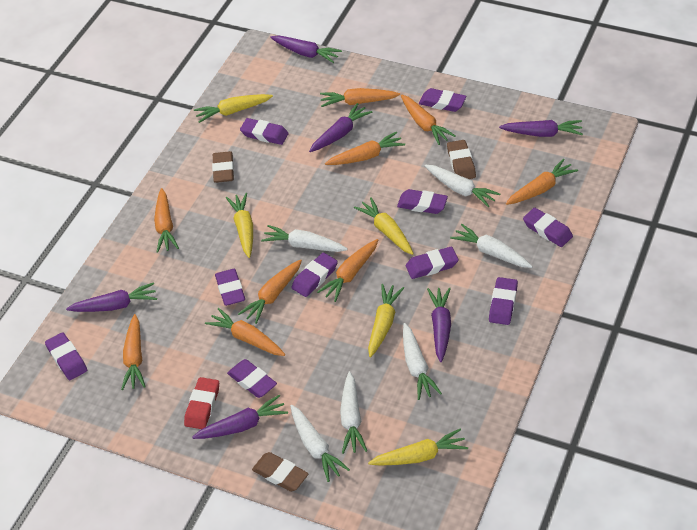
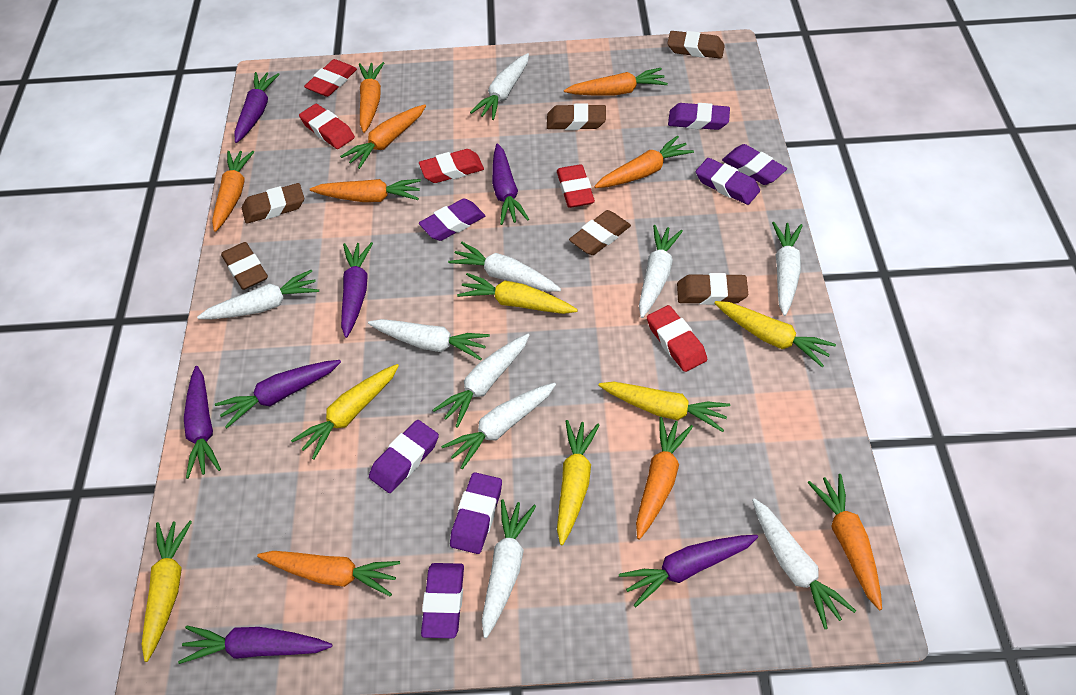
brown eraser: 3 -> 6
purple carrot: 6 -> 7
purple eraser: 10 -> 7
red eraser: 1 -> 5
white carrot: 6 -> 10
yellow carrot: 5 -> 6

